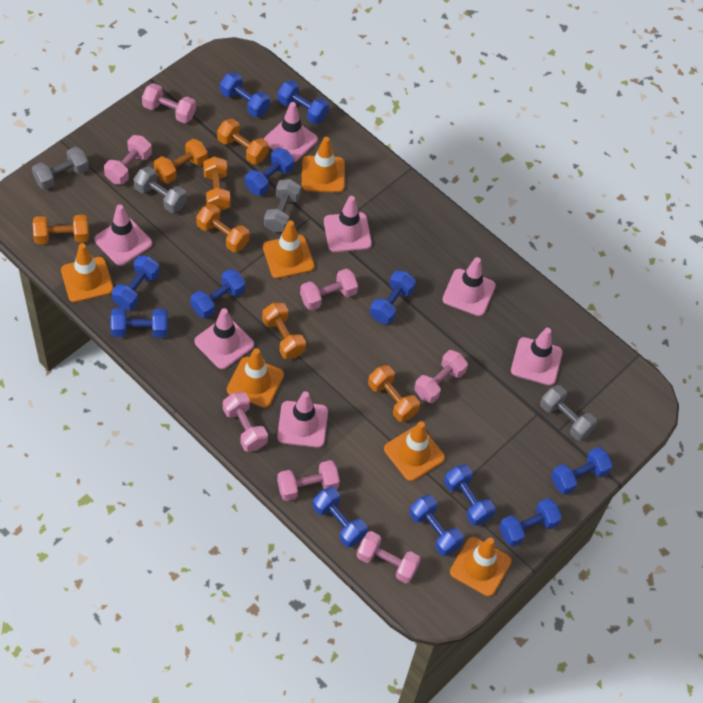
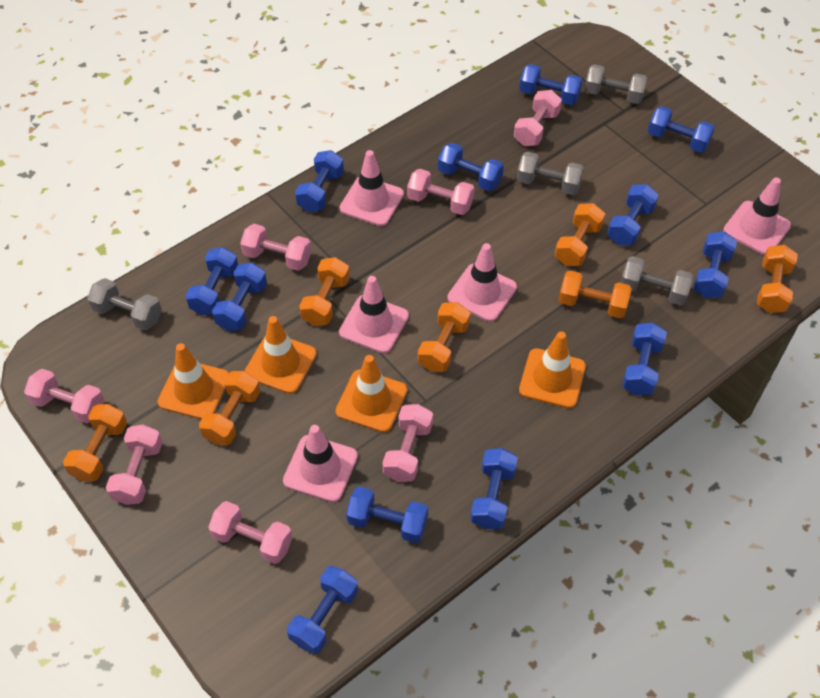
orange traffic cone: 6 -> 4
pink traffic cone: 7 -> 5

